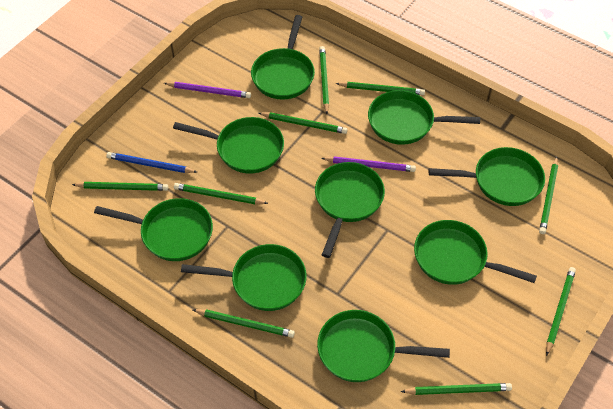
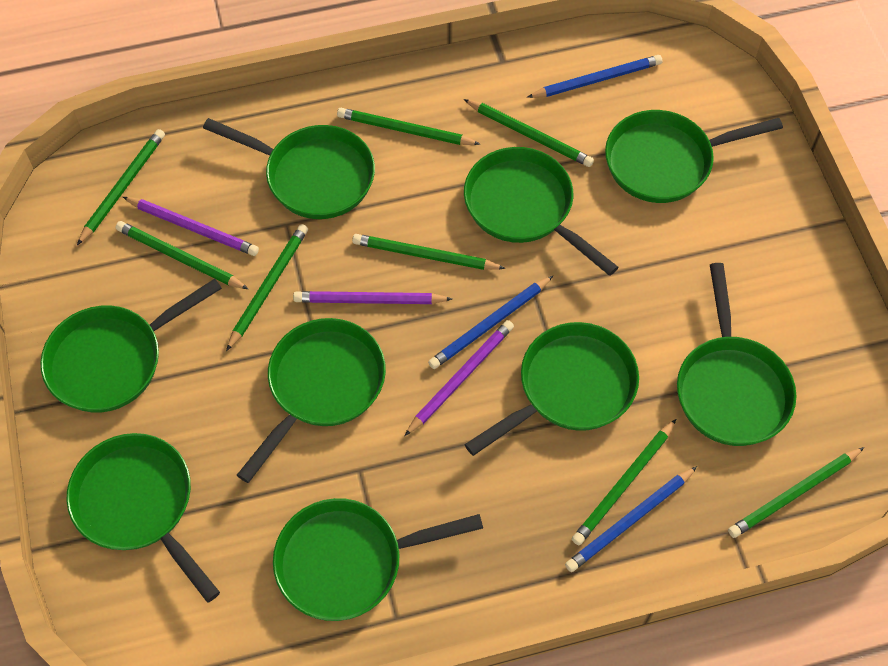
blue pencil: 1 -> 3
green pencil: 9 -> 8
purple pencil: 2 -> 3

